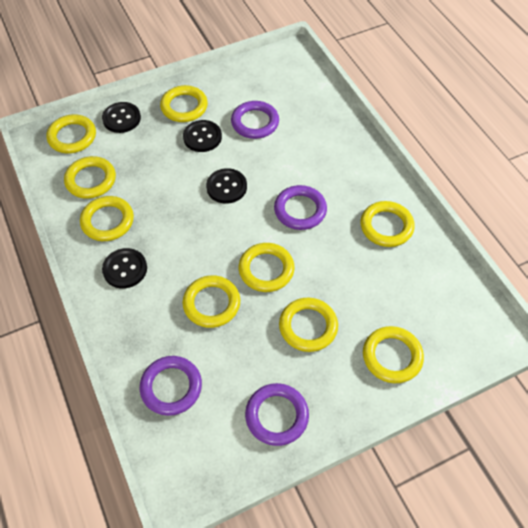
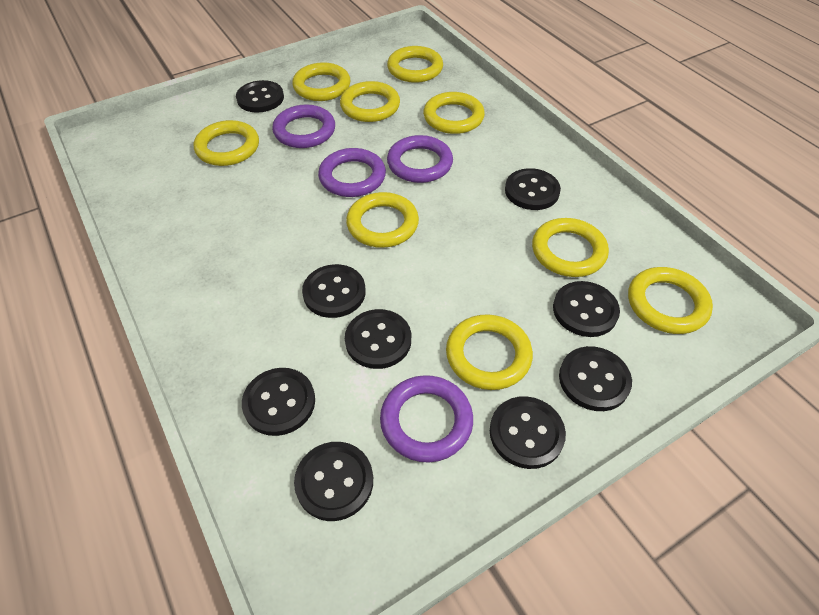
black button: 4 -> 9

